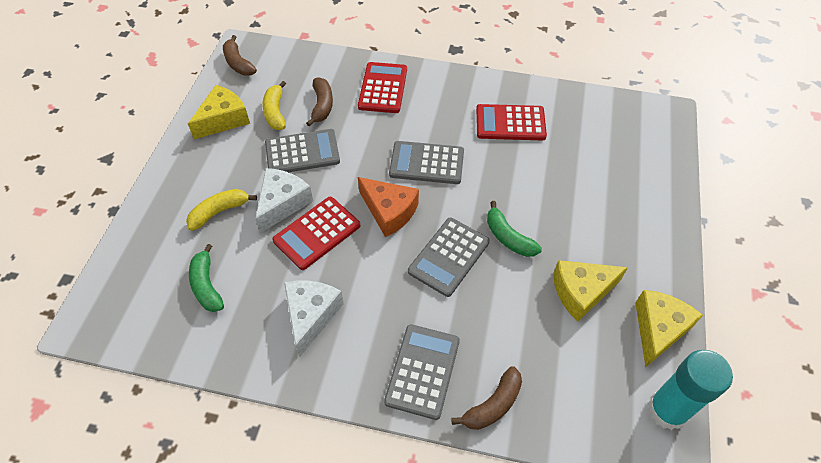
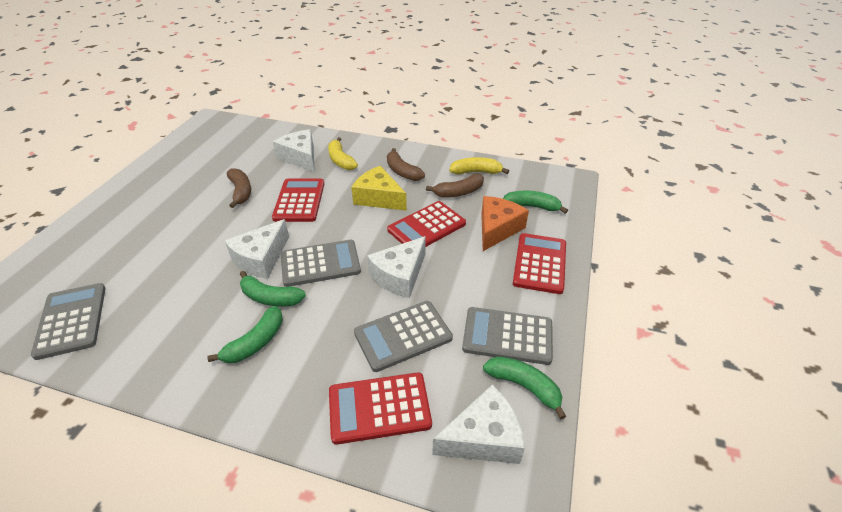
green banana: 2 -> 4
red calculator: 3 -> 4
turquoise glue stick: 1 -> 0
white cheese: 2 -> 4
yellow cheese: 3 -> 1

